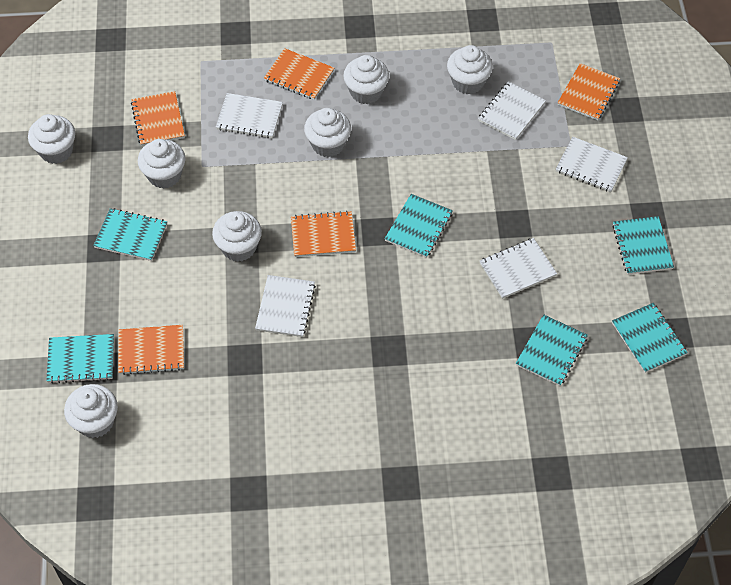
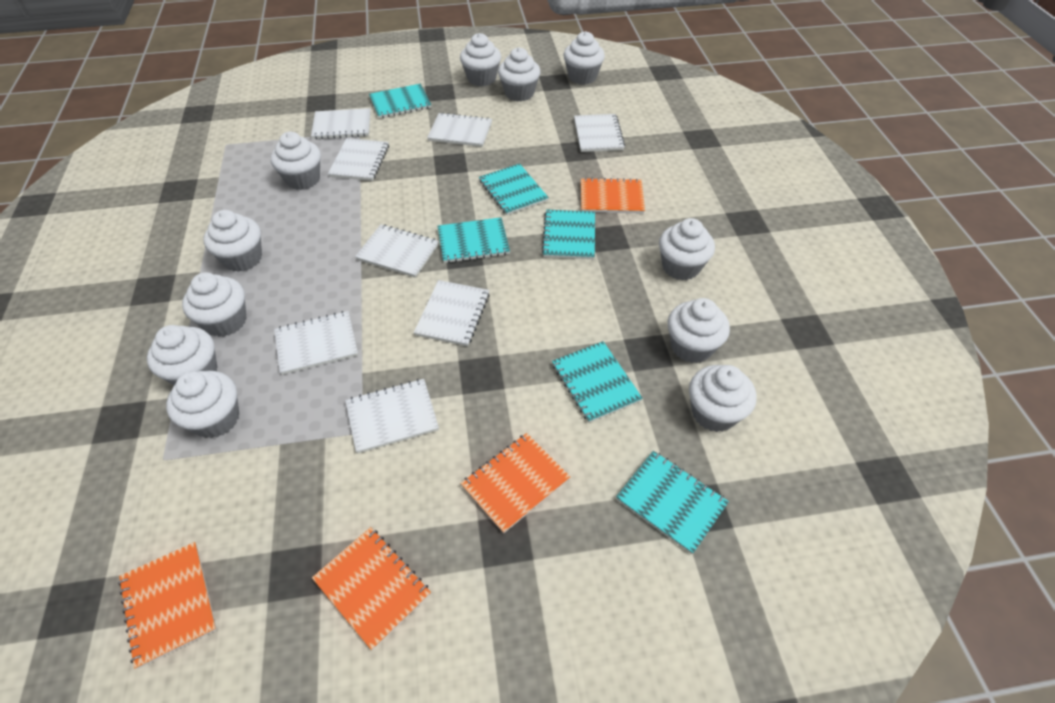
orange notebook: 5 -> 4
white cupcake: 7 -> 11
white notebook: 5 -> 8

